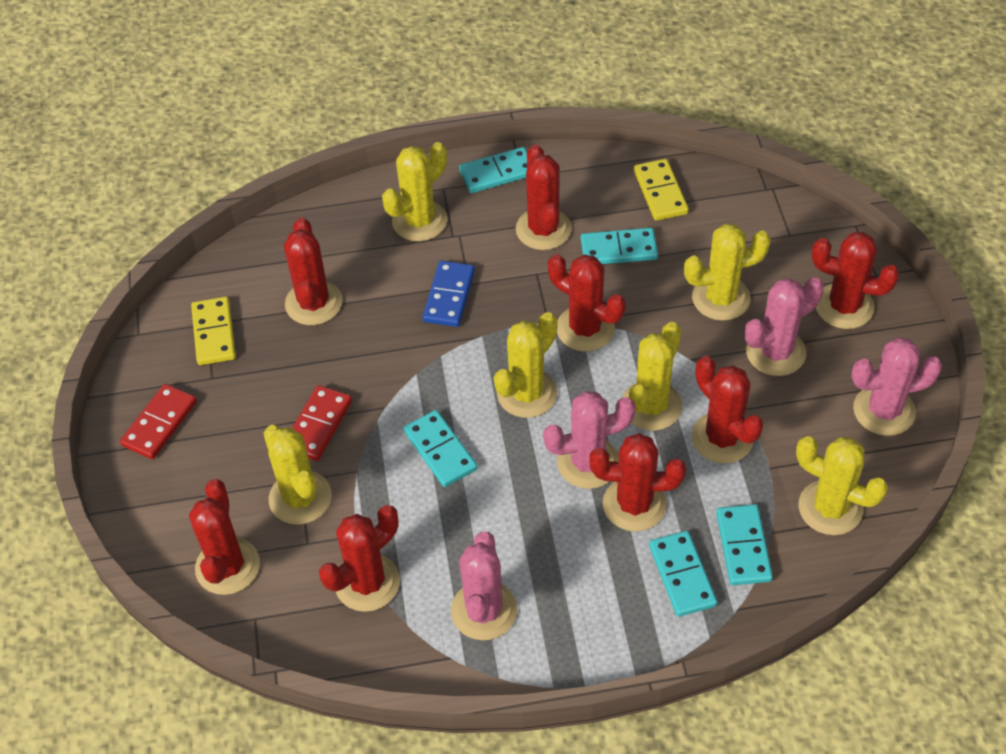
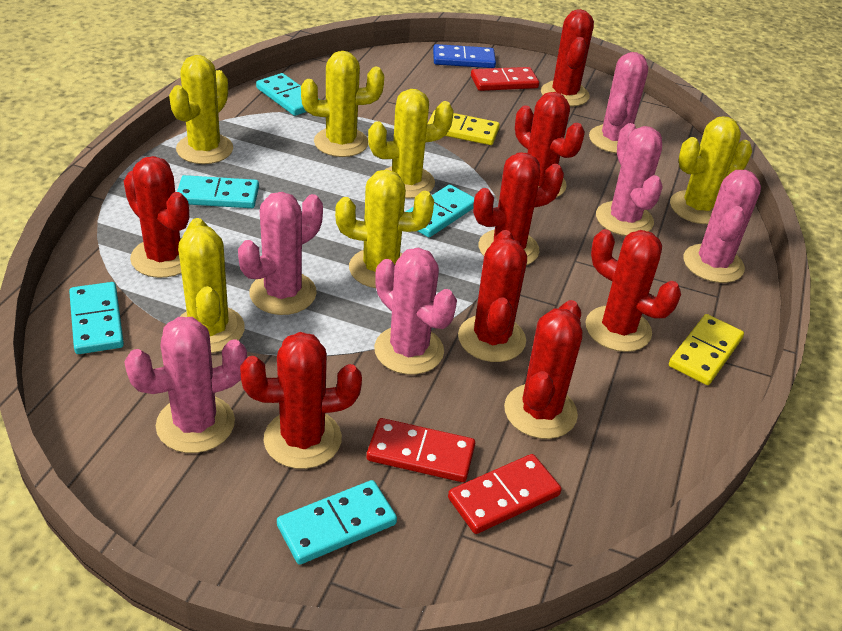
pink cactus: 4 -> 6
red domino: 2 -> 3

